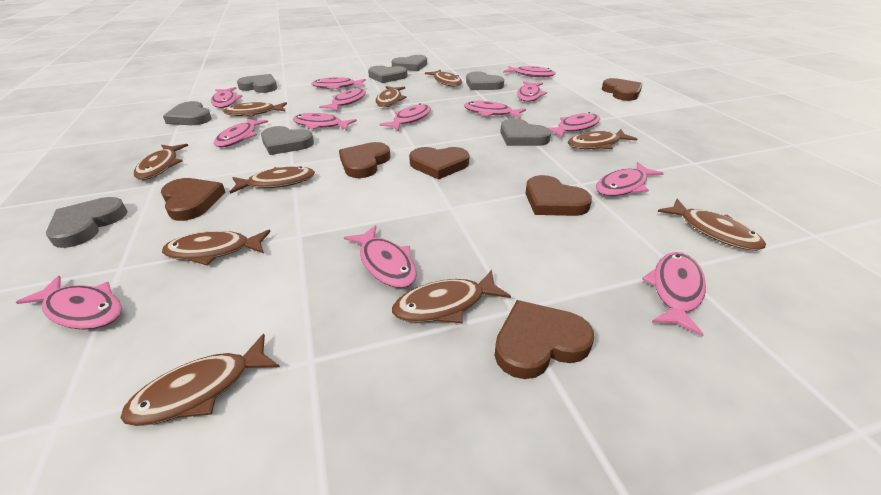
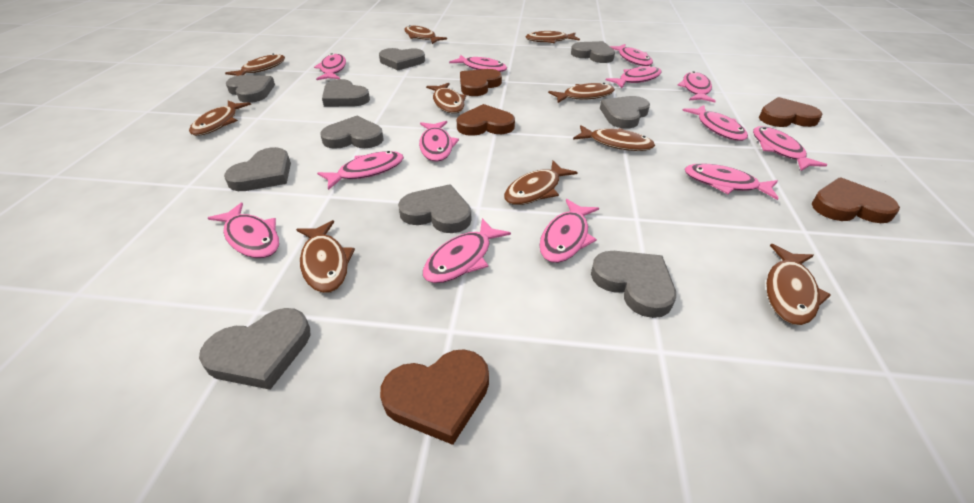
brown heart: 6 -> 5
grey heart: 8 -> 10
pink fish: 14 -> 13

